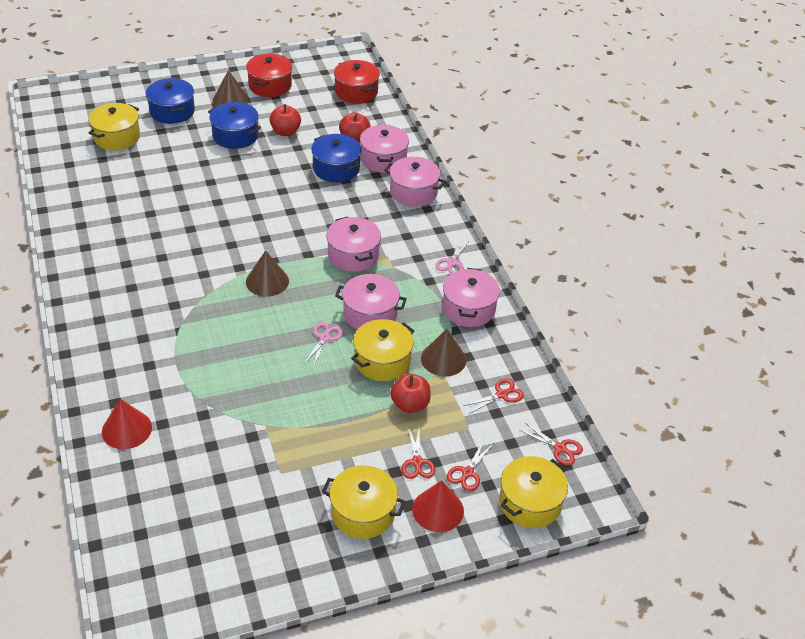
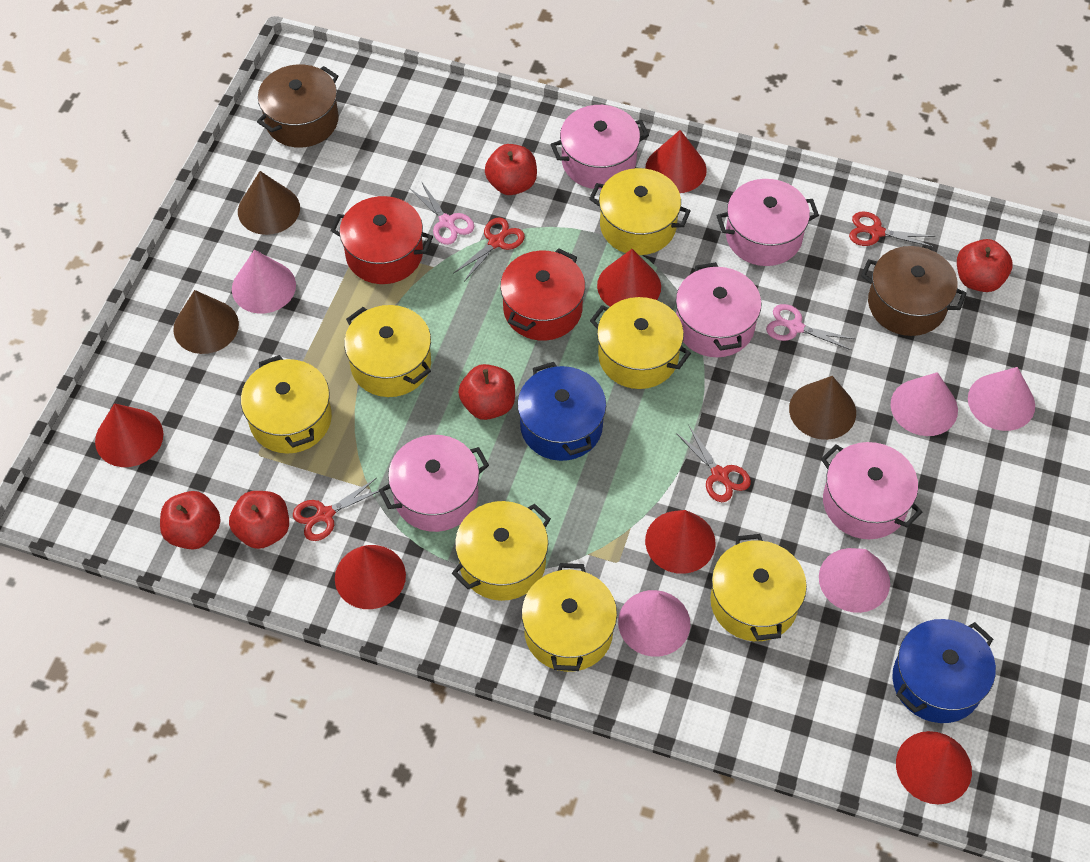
blue pot: 3 -> 2
brown pot: 0 -> 2
pink cone: 0 -> 5
red apple: 3 -> 5
red cone: 2 -> 6
yellow pot: 4 -> 7

